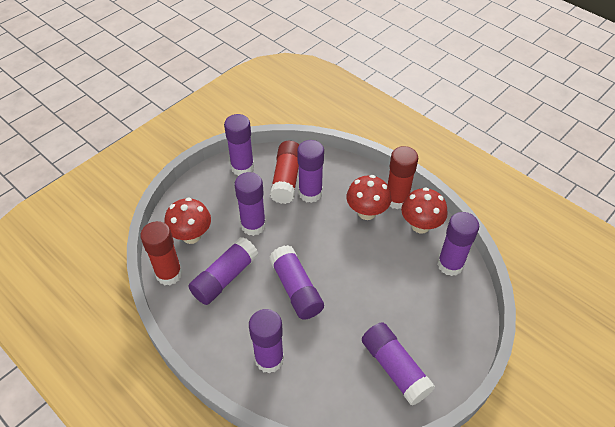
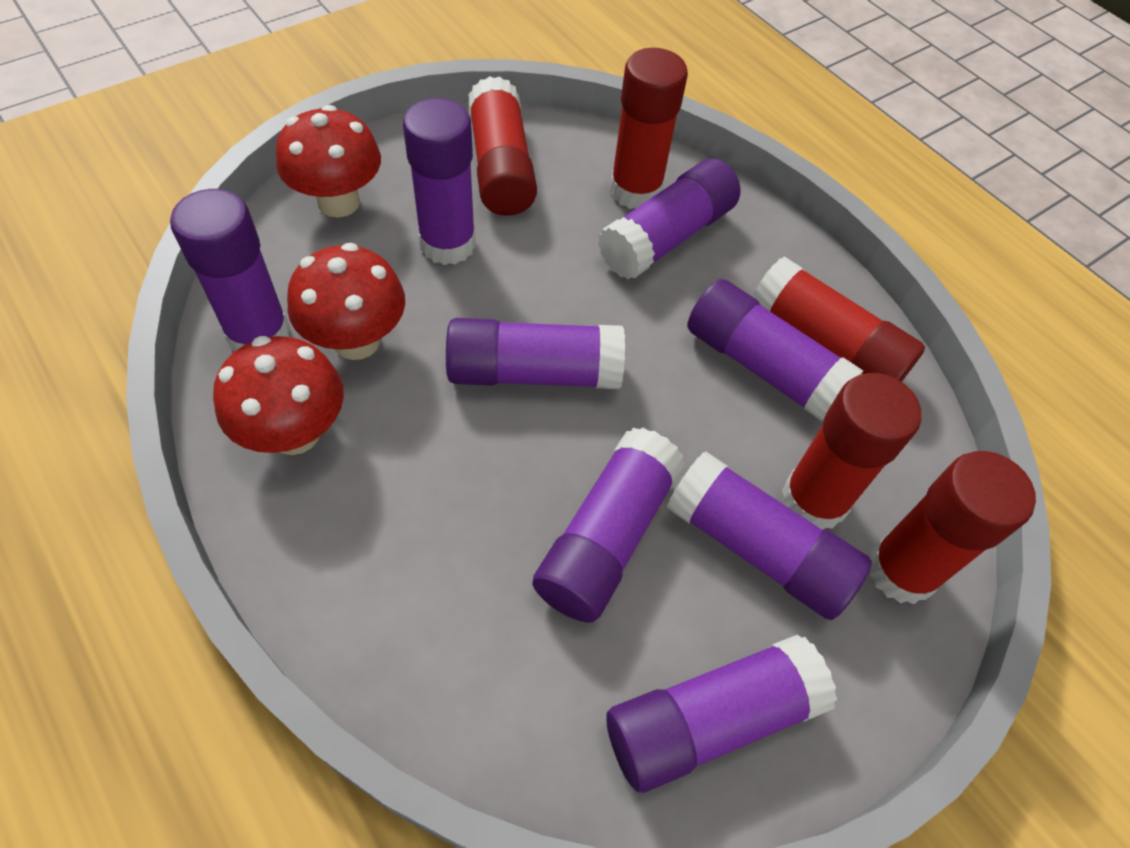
red glue stick: 3 -> 5

